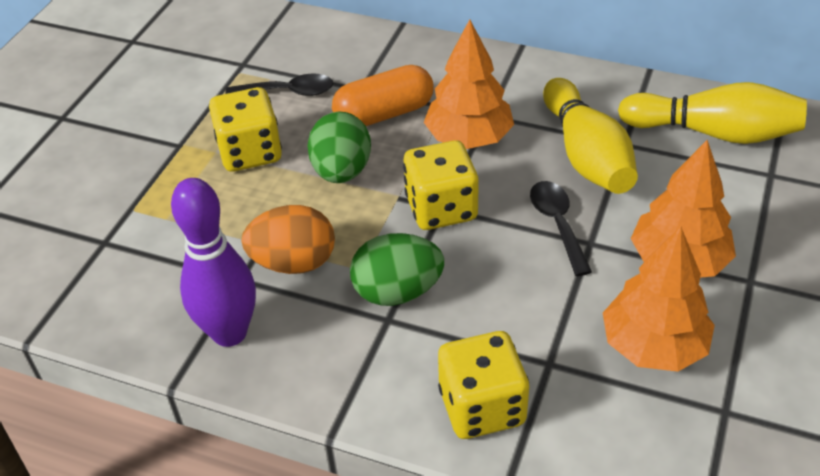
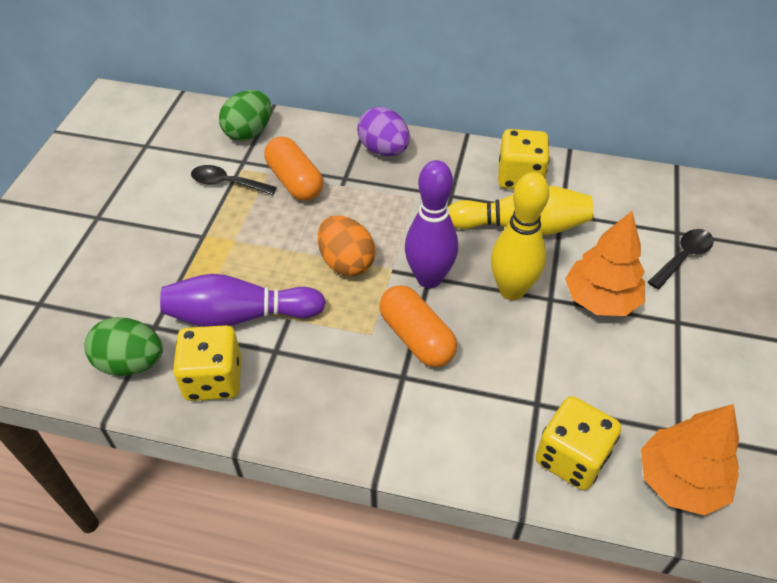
orange capsule: 1 -> 2
orange tree: 3 -> 2
purple bowling pin: 1 -> 2
purple egg: 0 -> 1

